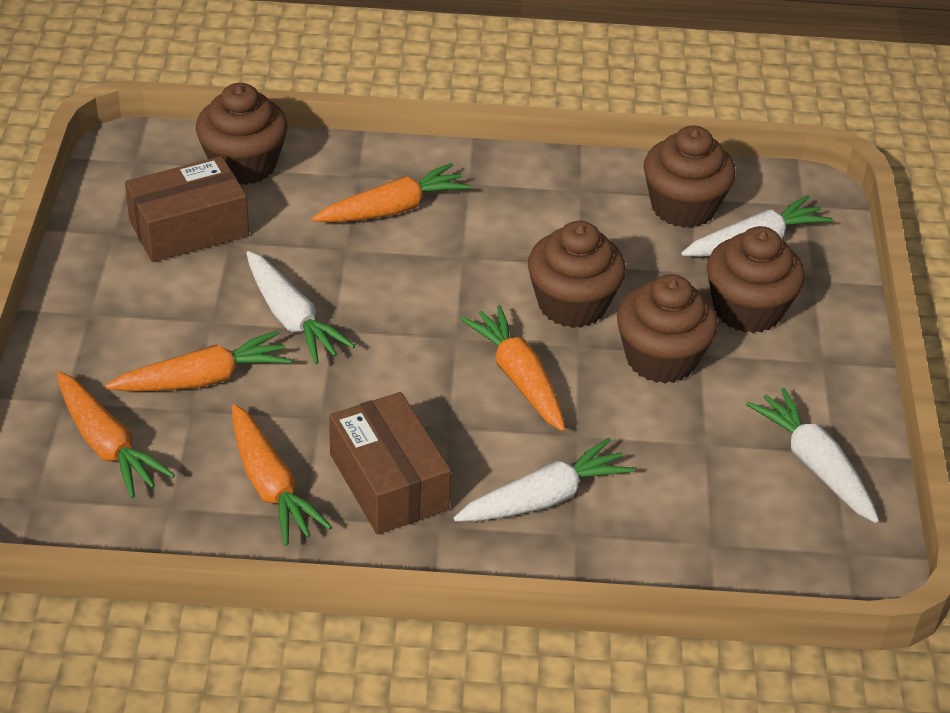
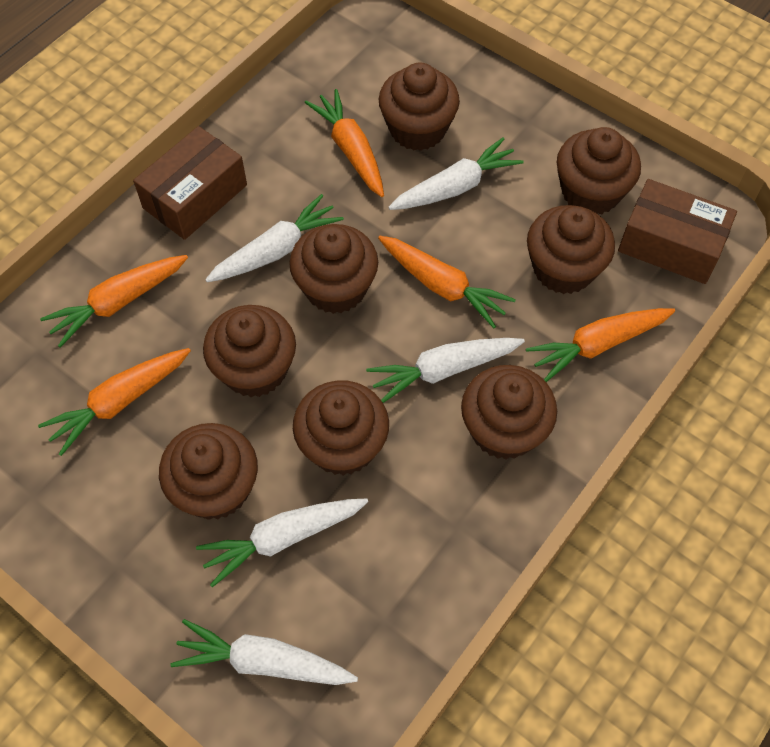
brown cupcake: 5 -> 8
white carrot: 4 -> 5

